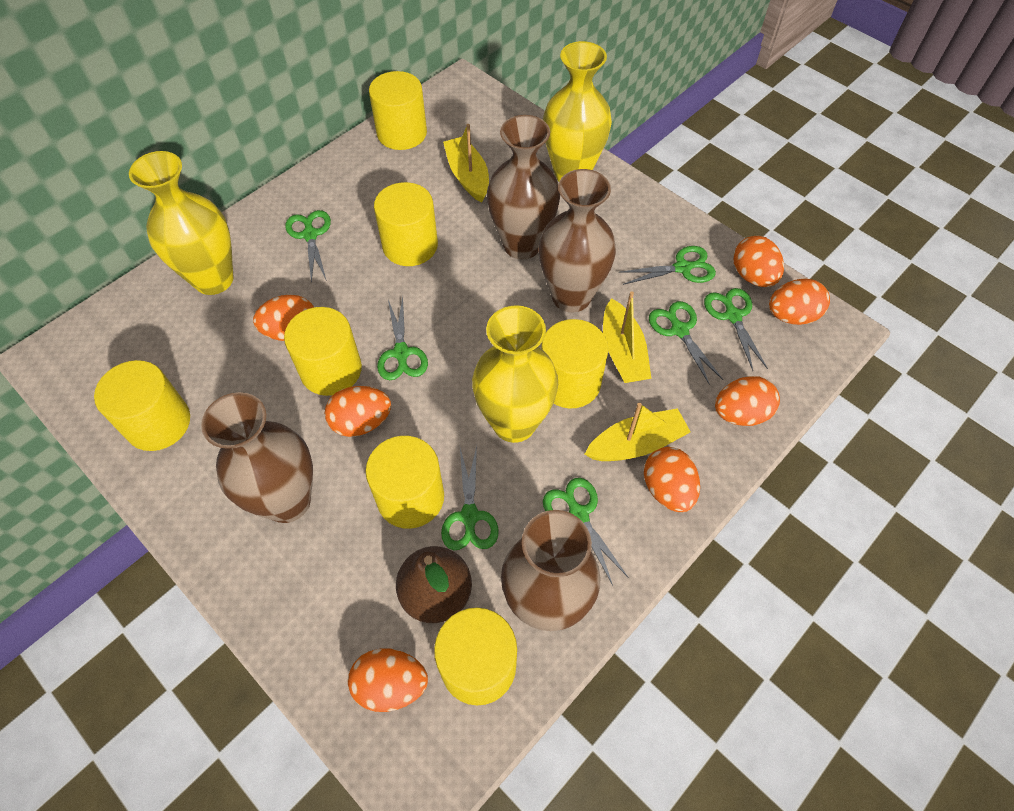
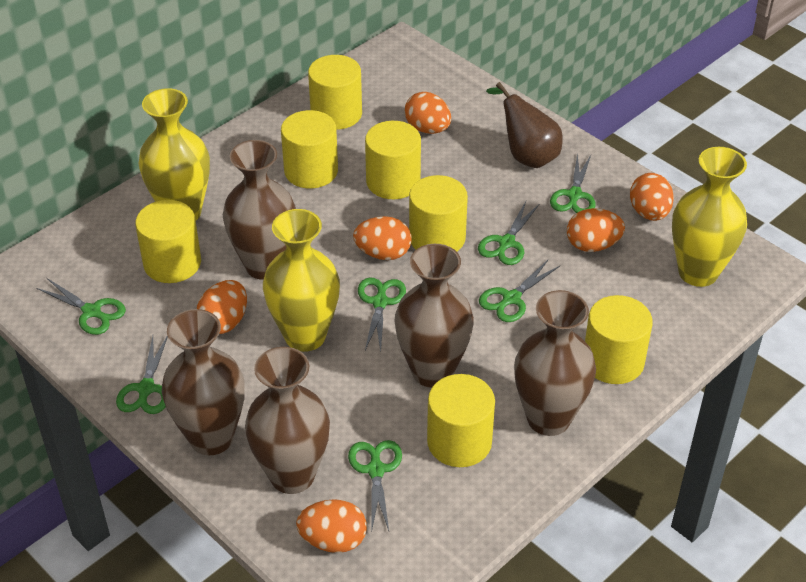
brown vase: 4 -> 5
orange egg: 7 -> 6
yellow boat: 3 -> 0

